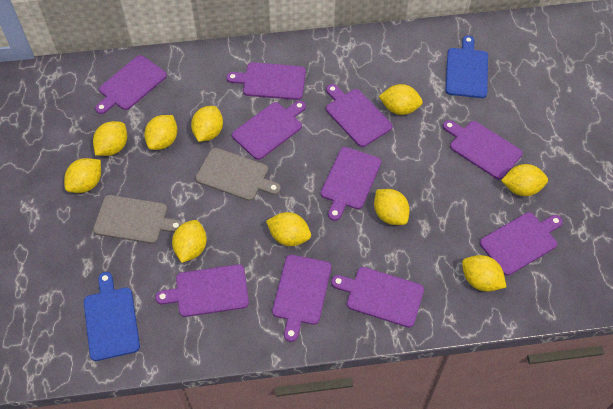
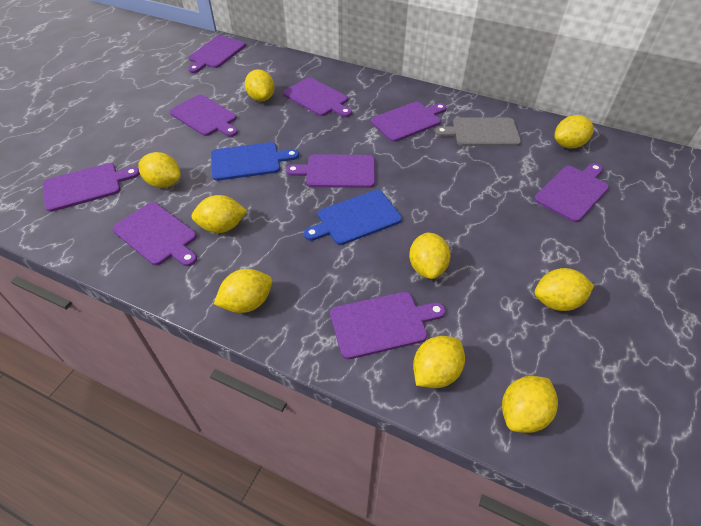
grey cutting board: 2 -> 1
purple cutting board: 10 -> 9
yellow lemon: 10 -> 9

